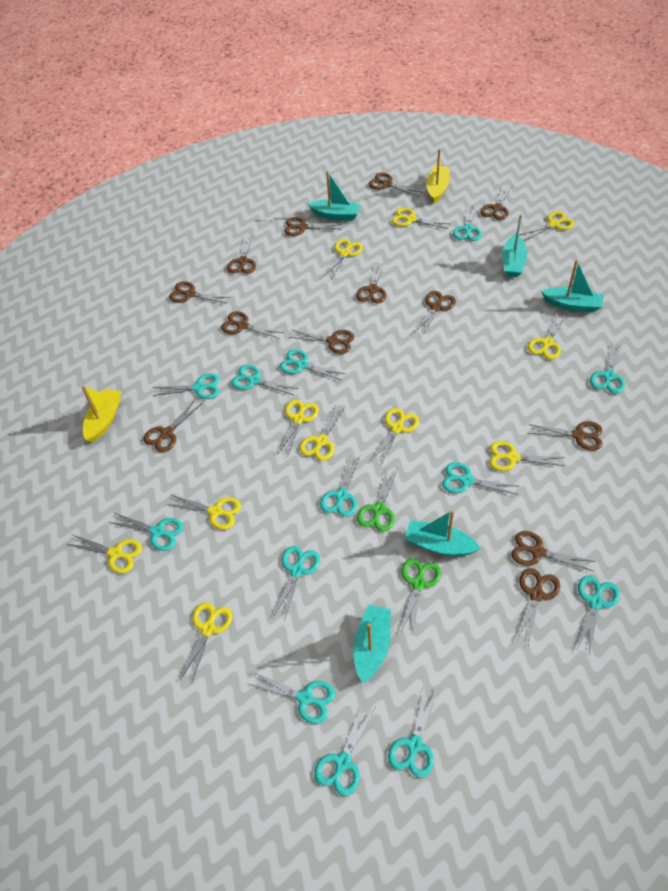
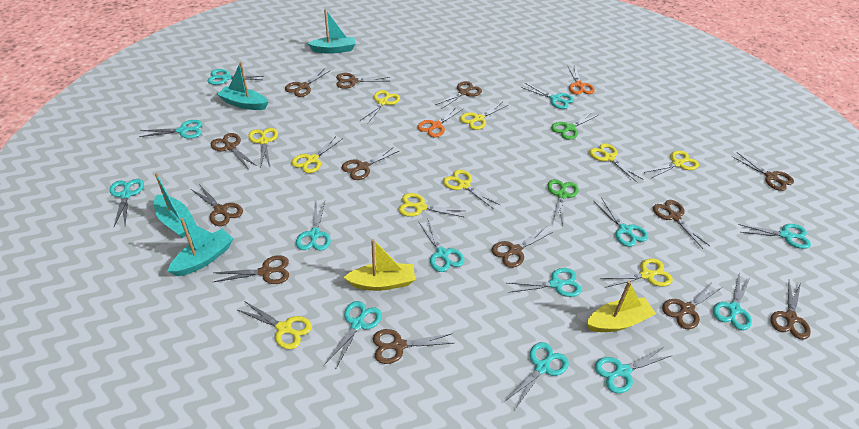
orange scissors: 0 -> 2
turquoise boat: 5 -> 4
yellow scissors: 11 -> 10

